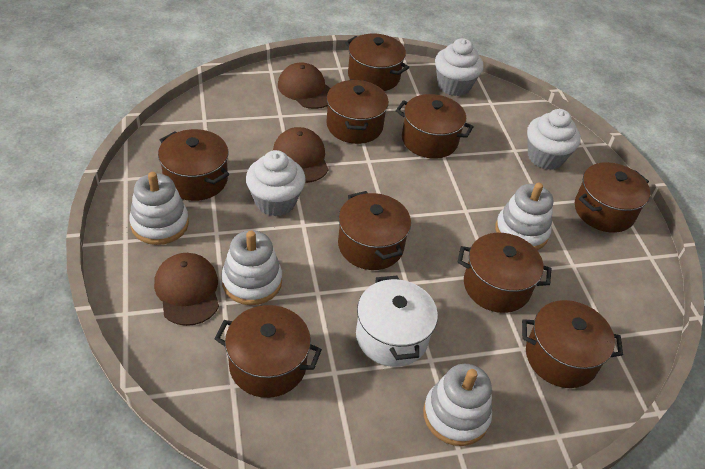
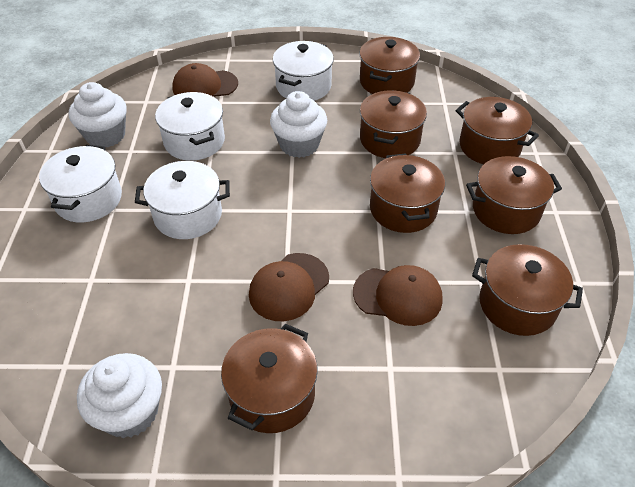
brown pot: 9 -> 7
white pot: 1 -> 4
white stacking toy: 4 -> 0

